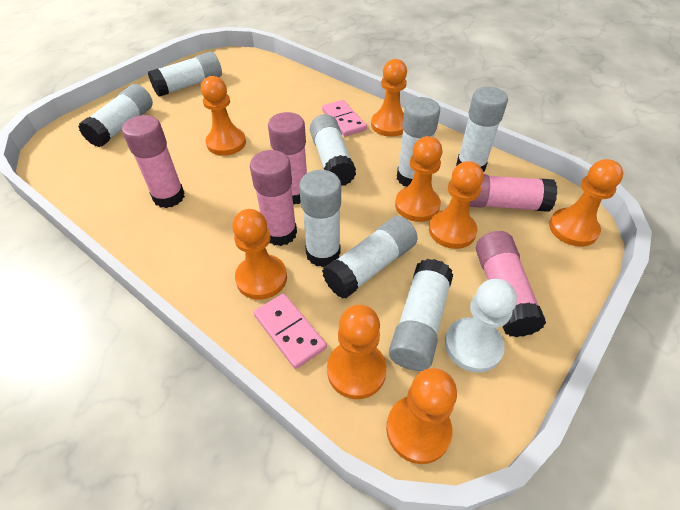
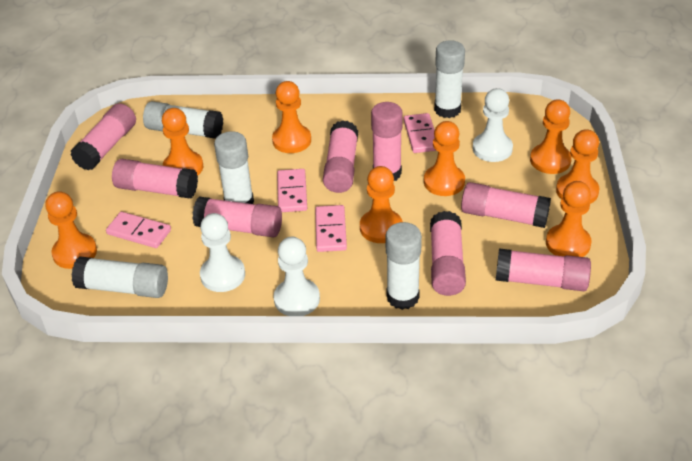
pink domino: 2 -> 4
pink glue stick: 5 -> 8
white glue stick: 8 -> 5
white pawn: 1 -> 3

